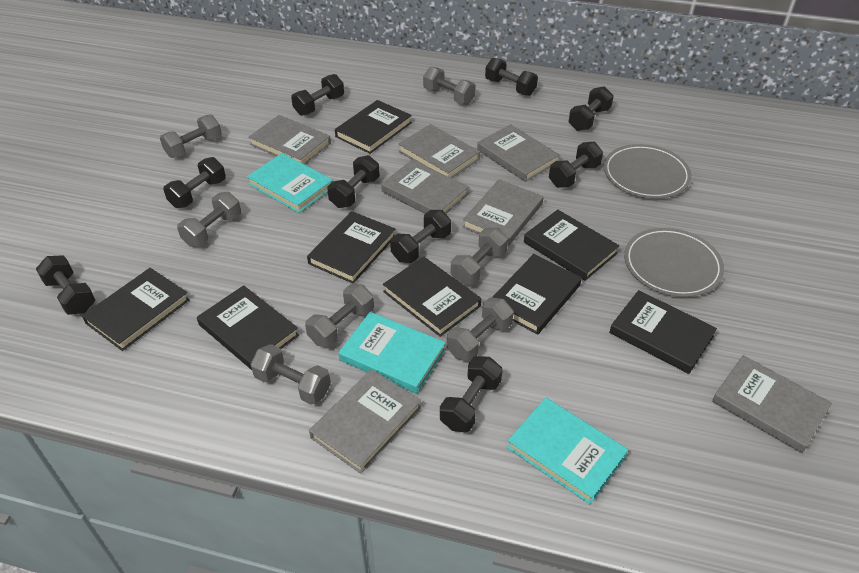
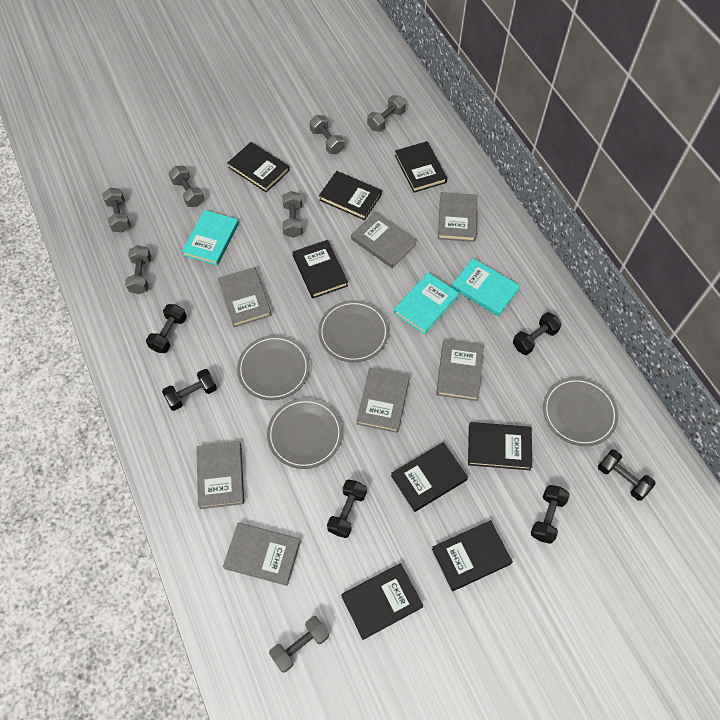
black dumbbell: 9 -> 6
grey plate: 2 -> 4

